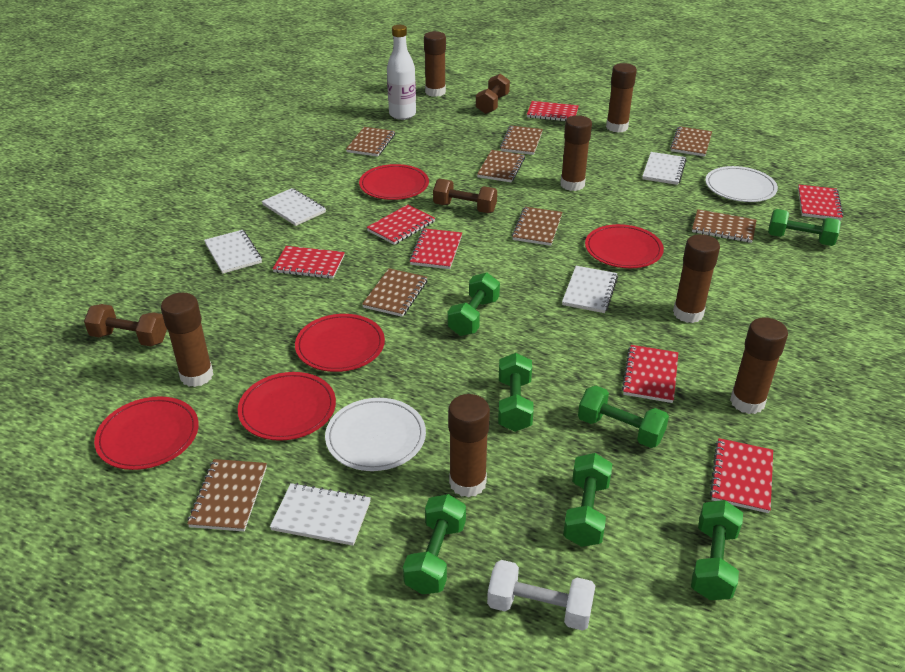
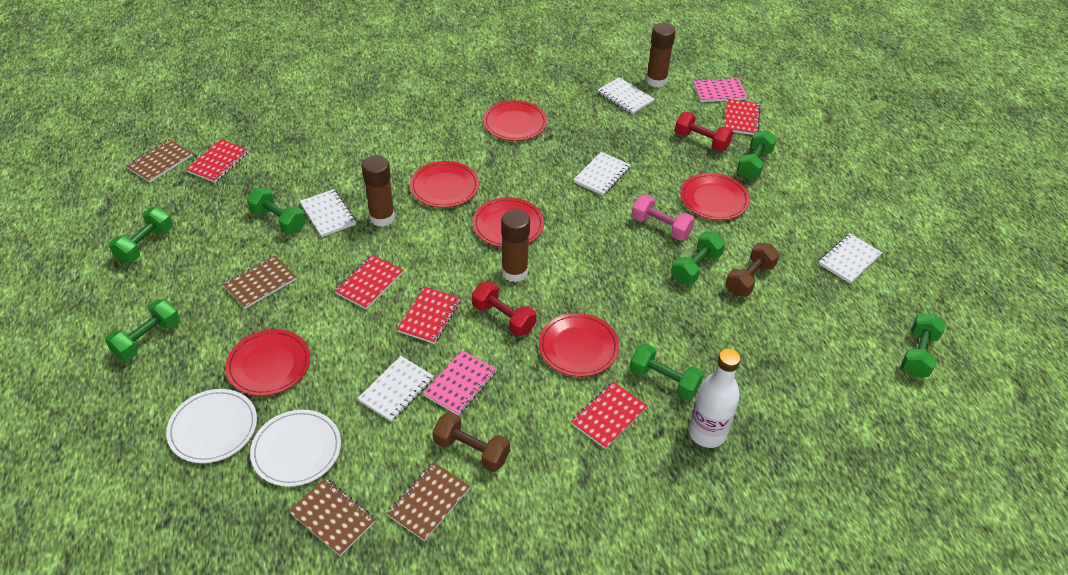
brown dumbbell: 3 -> 2
brown glue stick: 7 -> 3
brown notebook: 8 -> 4
pink dumbbell: 0 -> 1
pink notebook: 0 -> 2
red dumbbell: 0 -> 2
red notebook: 7 -> 5
red plate: 5 -> 6
white dumbbell: 1 -> 0

